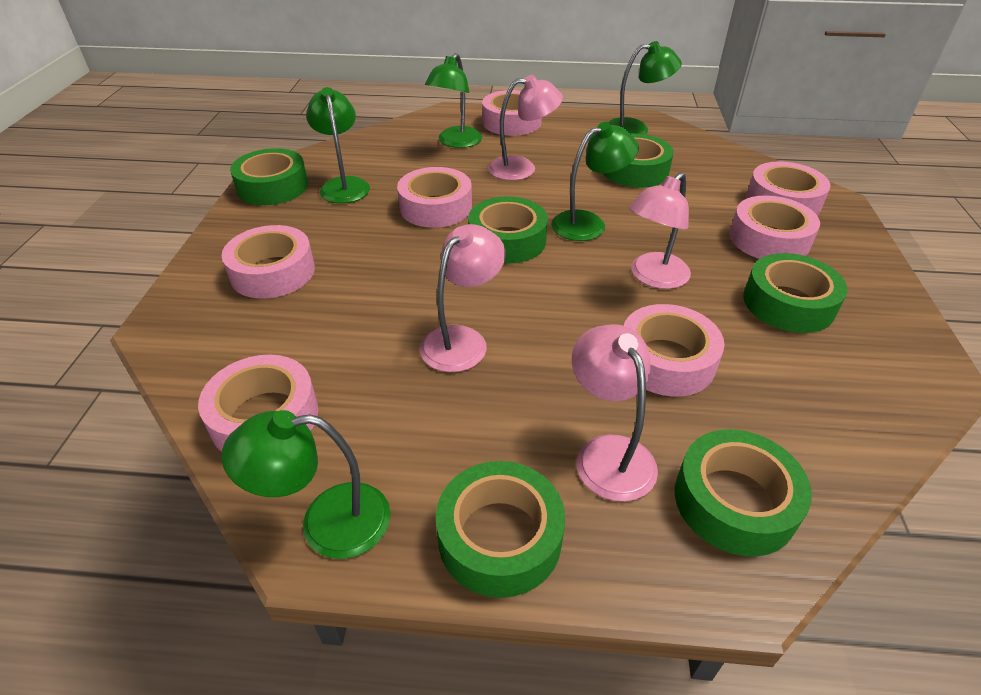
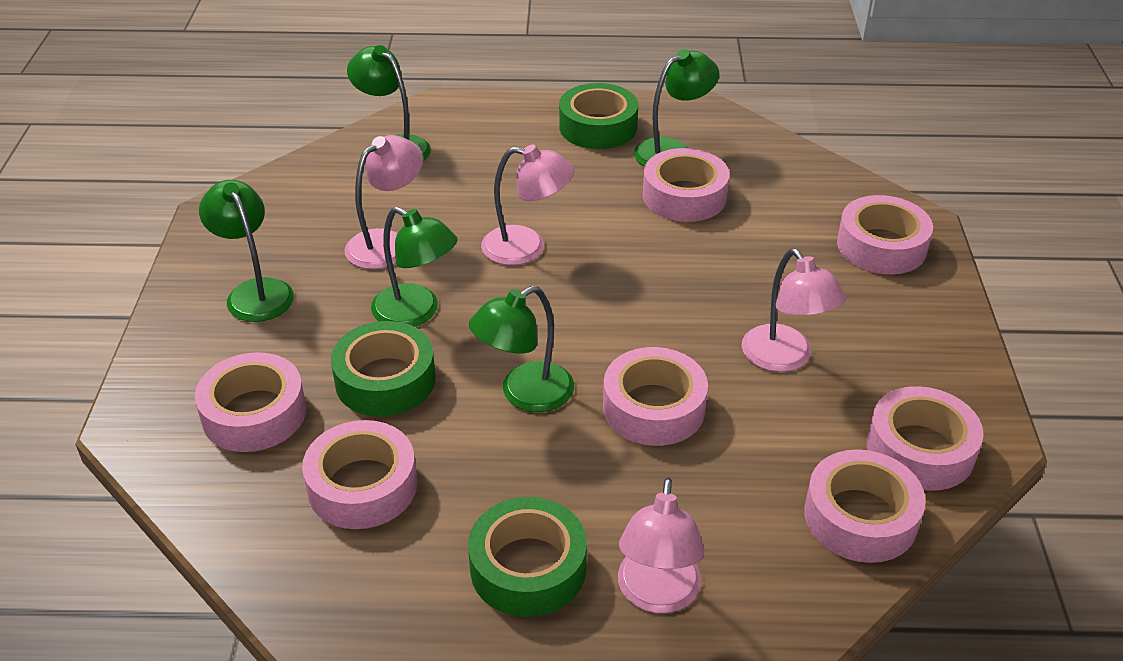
green tape: 6 -> 3

